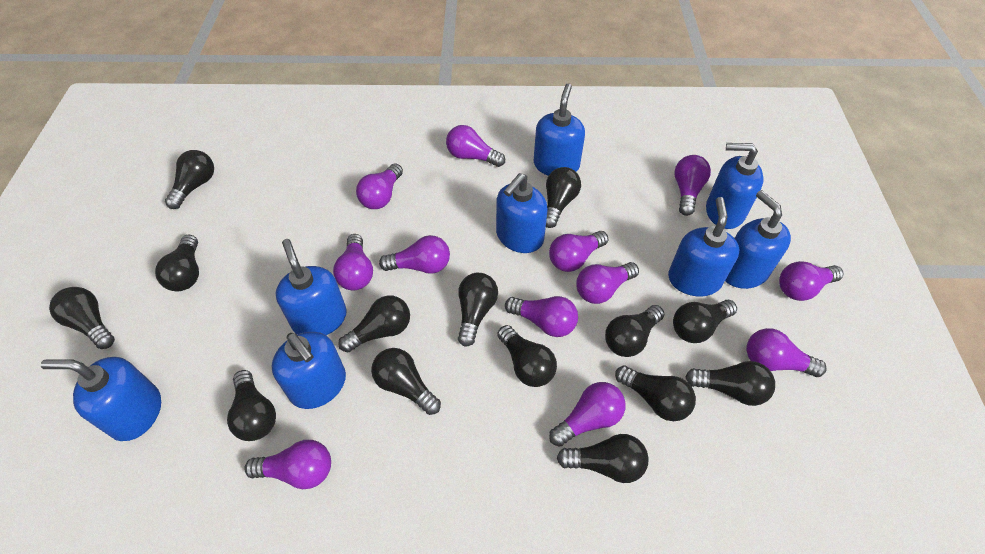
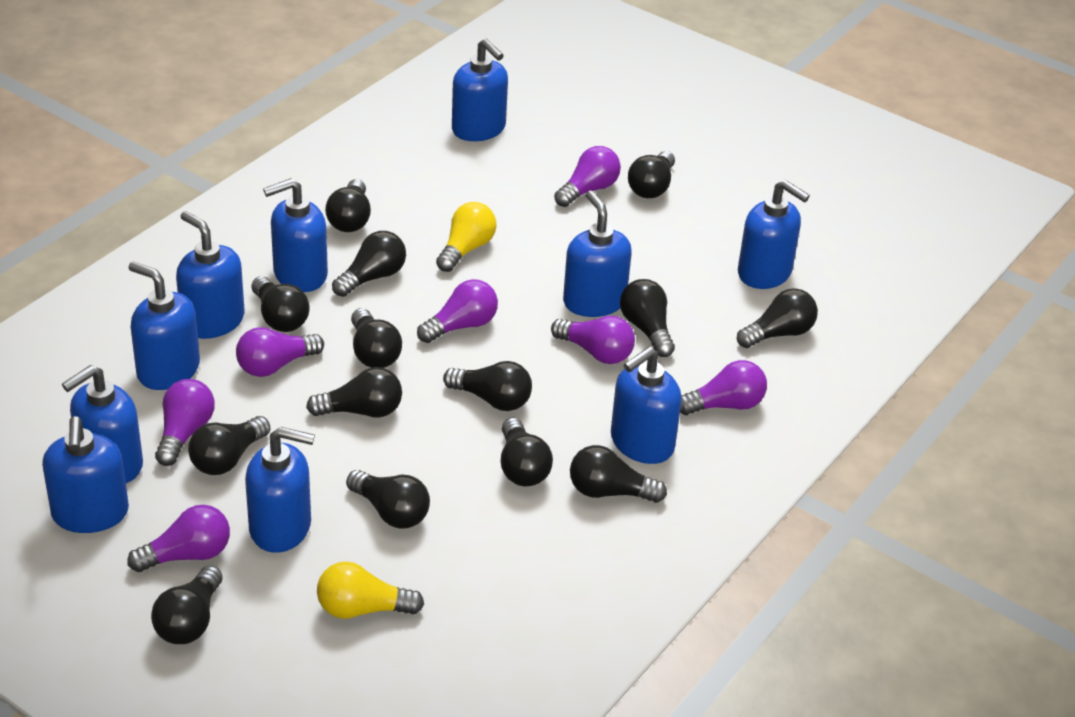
blue soap dispenser: 8 -> 10
purple light bulb: 12 -> 7
yellow light bulb: 0 -> 2

